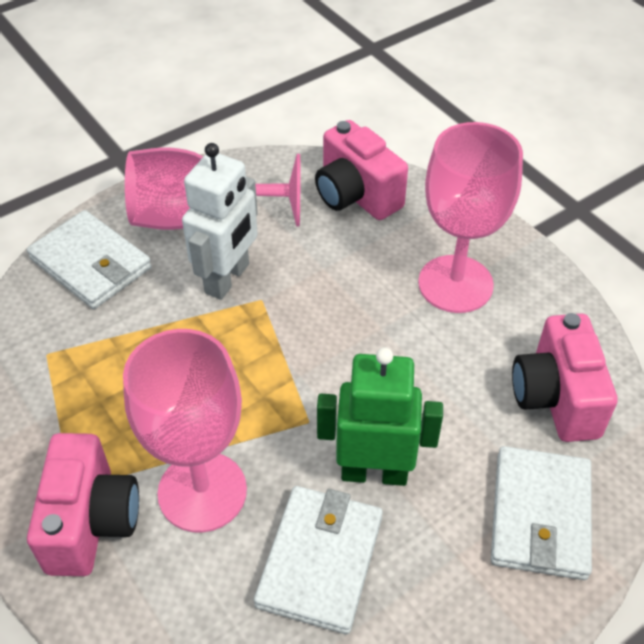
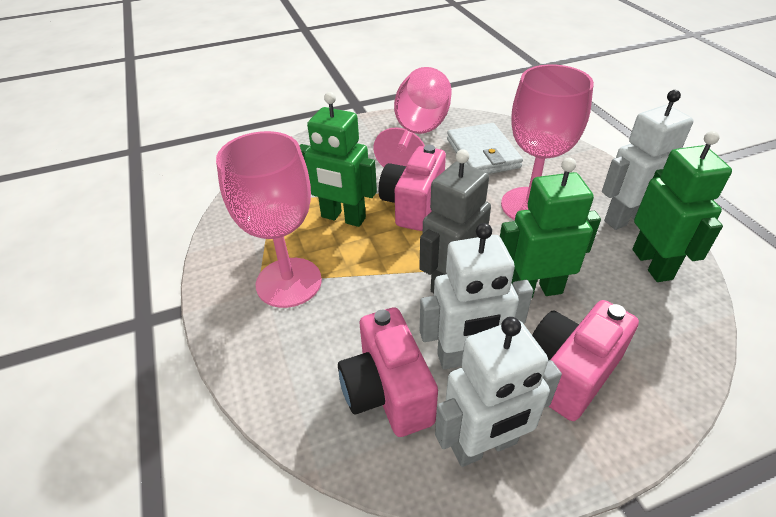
green robot: 1 -> 3
grey robot: 0 -> 1
white robot: 1 -> 3
white wallet: 3 -> 1

